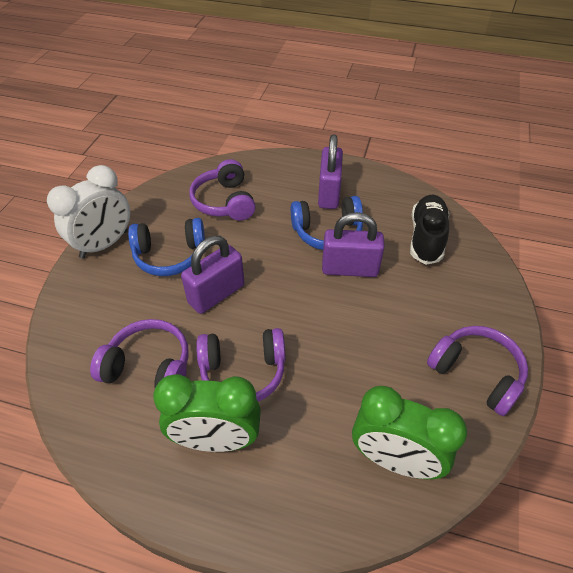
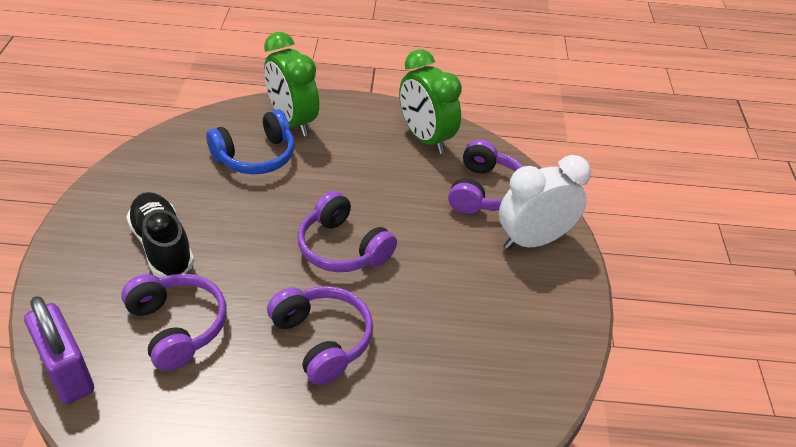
blue headphones: 2 -> 1
purple padlock: 3 -> 1

